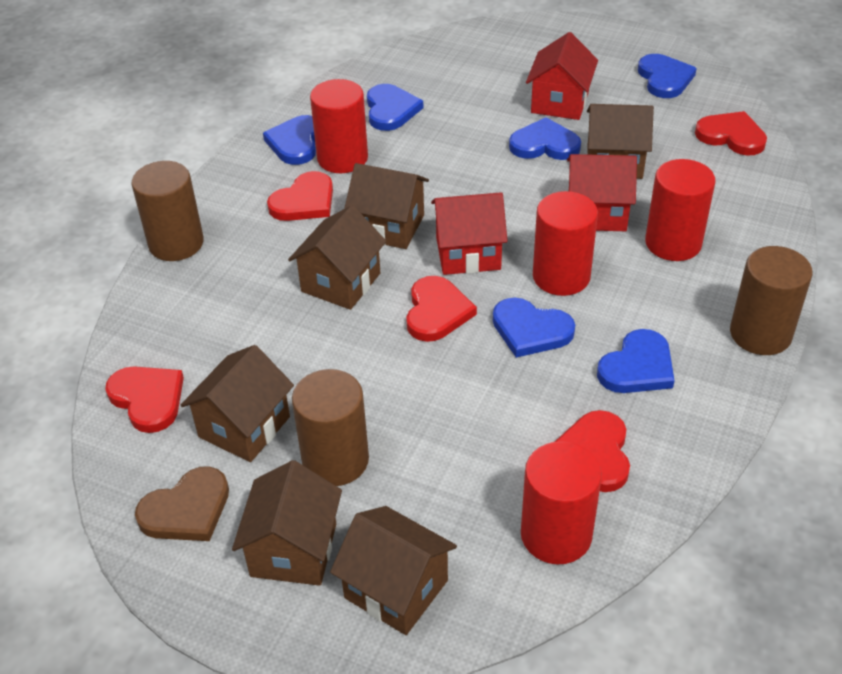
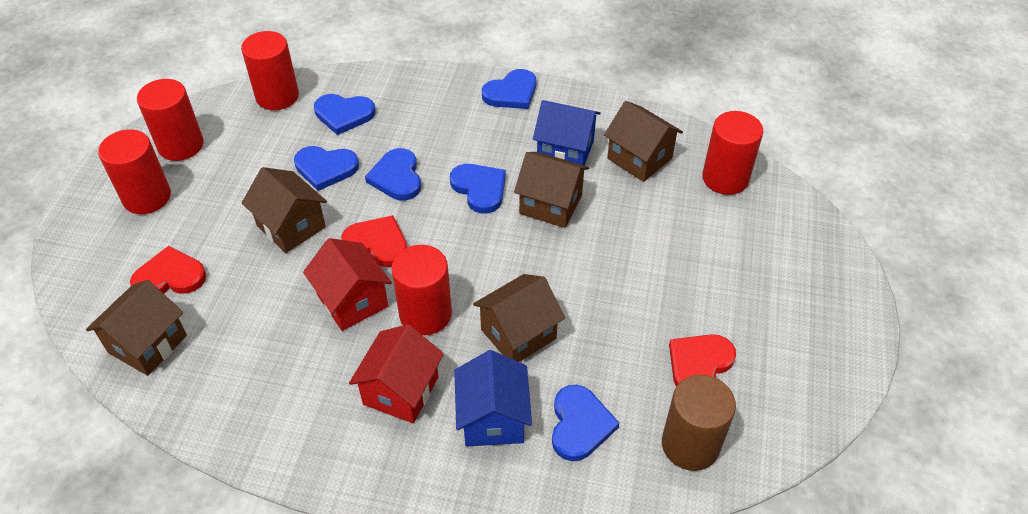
blue house: 0 -> 2
brown cylinder: 3 -> 1
brown heart: 1 -> 0
brown house: 6 -> 5
red cylinder: 4 -> 5
red heart: 5 -> 3
red house: 3 -> 2

